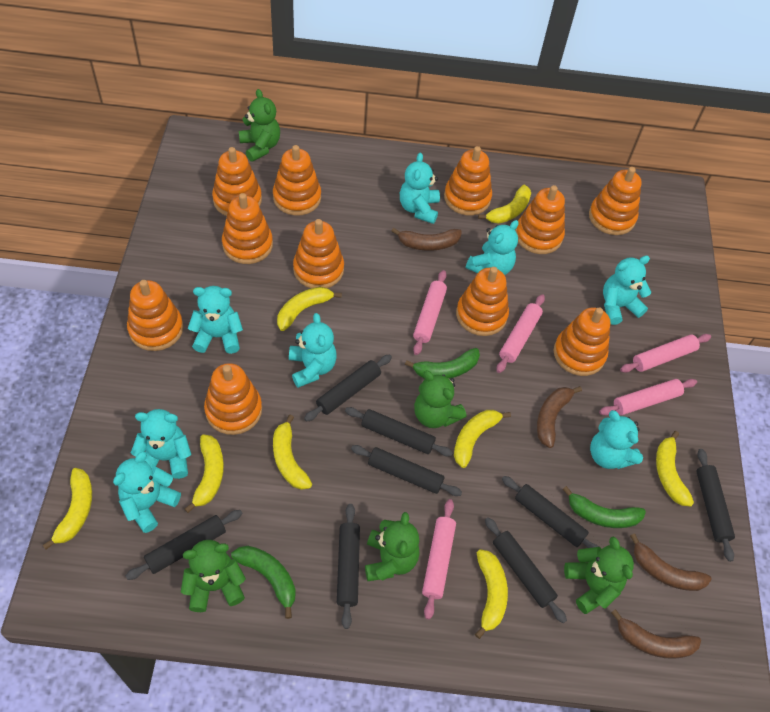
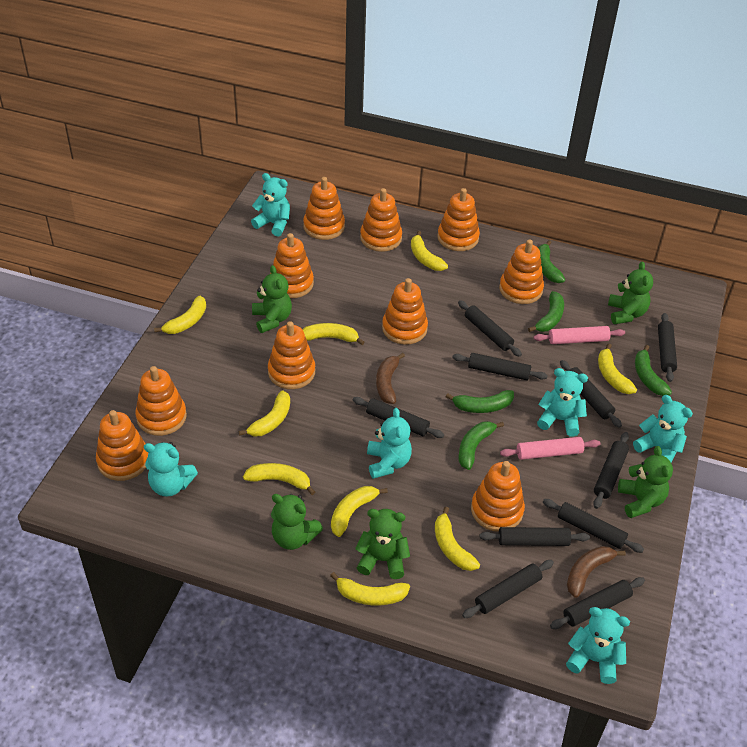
black rolling pin: 8 -> 10
brown banana: 4 -> 2
green banana: 3 -> 5
orange stacking toy: 11 -> 10
pink rolling pin: 5 -> 2
turquoise teddy bear: 8 -> 6
yellow banana: 8 -> 9

